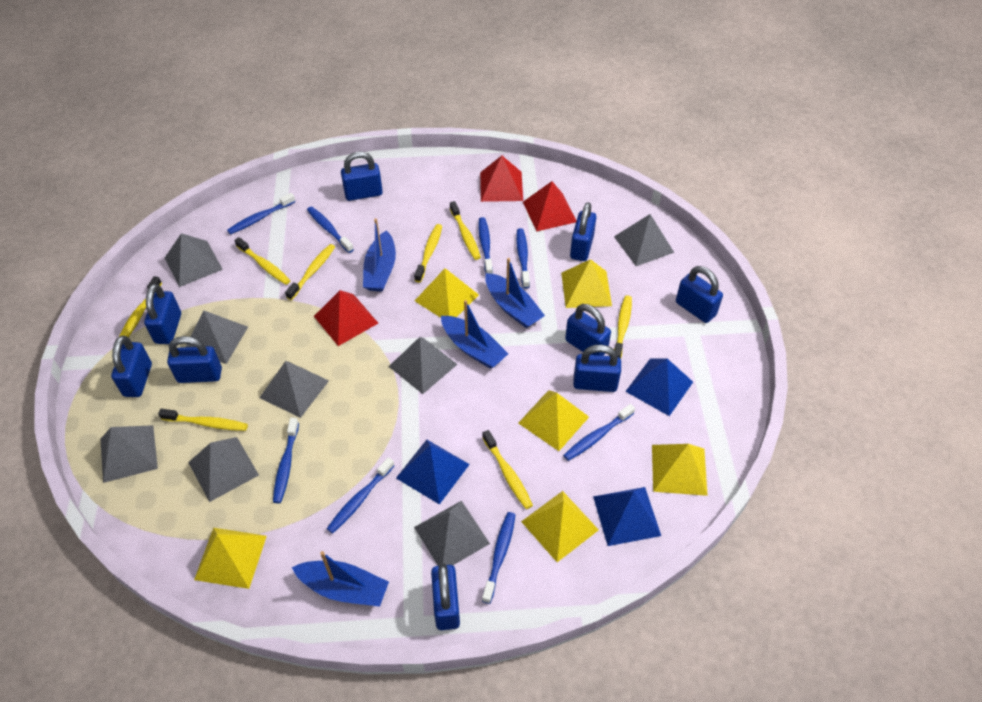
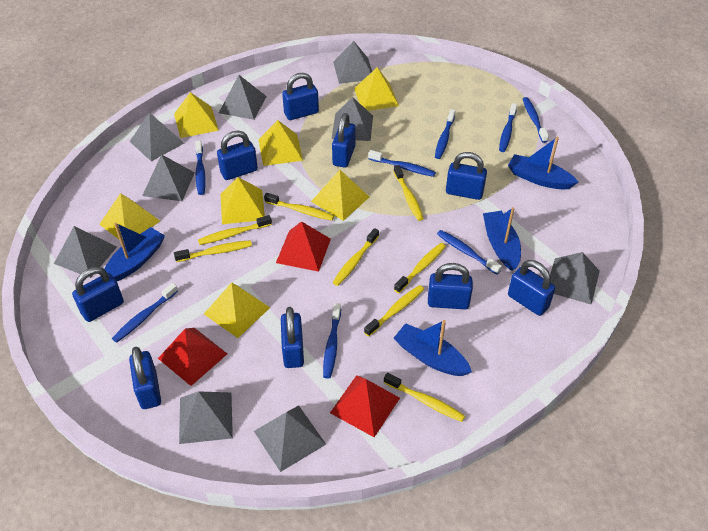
blue pyramid: 3 -> 0
grey pyramid: 8 -> 9
yellow pyramid: 6 -> 7

